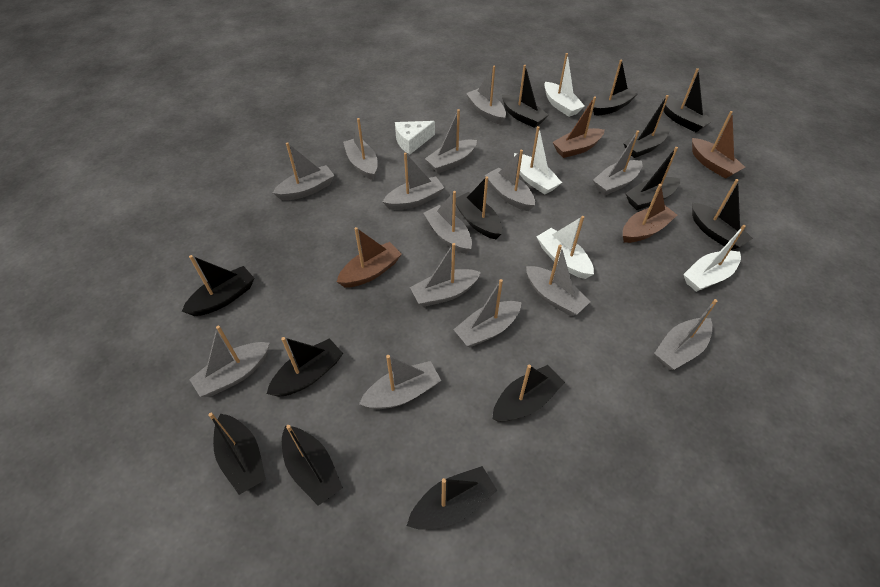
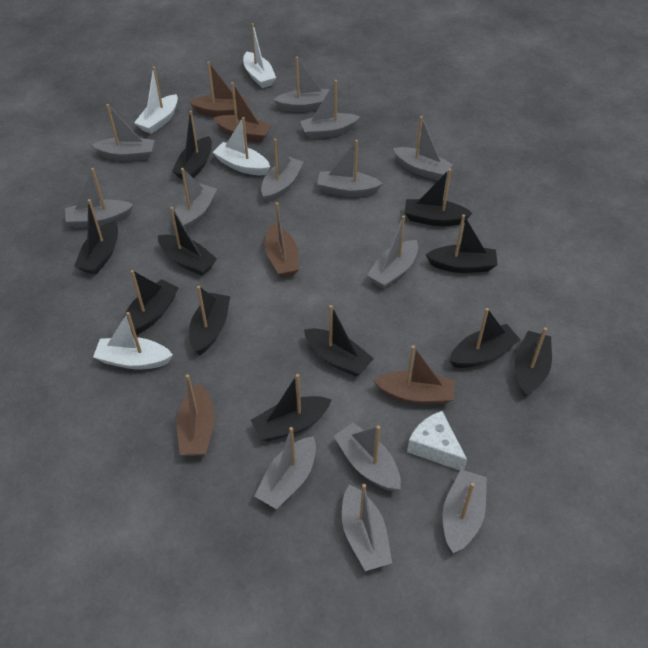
black boat: 13 -> 11
brown boat: 4 -> 5
grey boat: 14 -> 13

